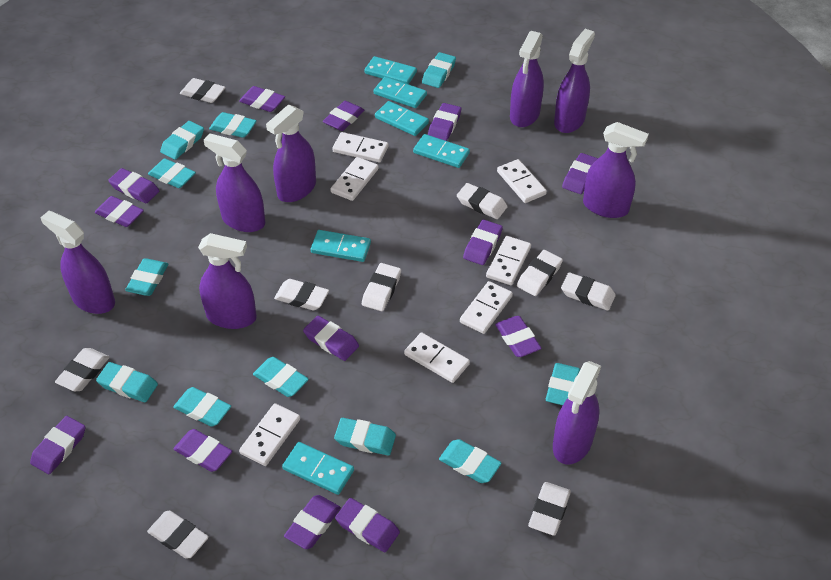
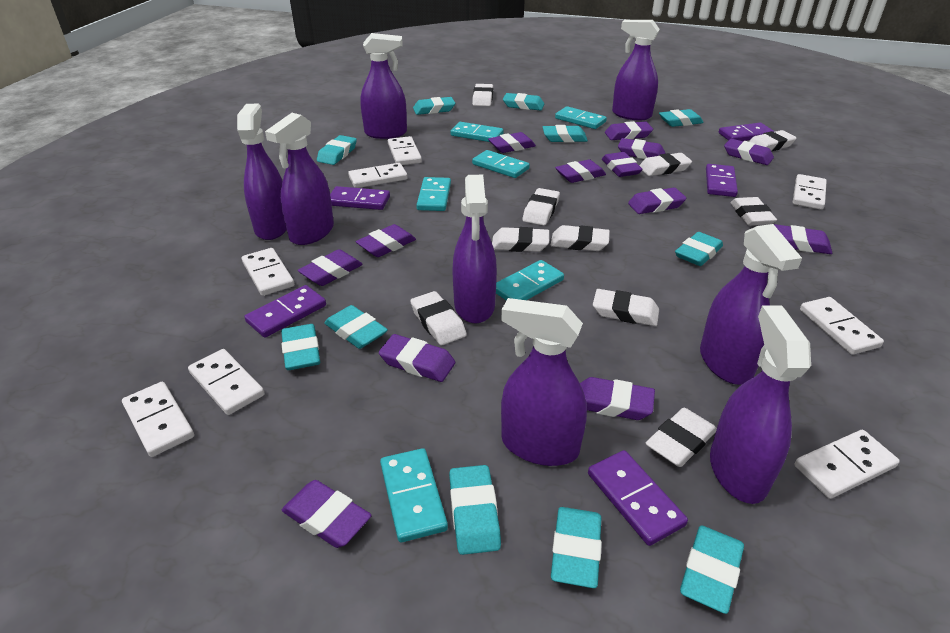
purple domino: 0 -> 5
white domino: 7 -> 8
white eraser: 9 -> 10

